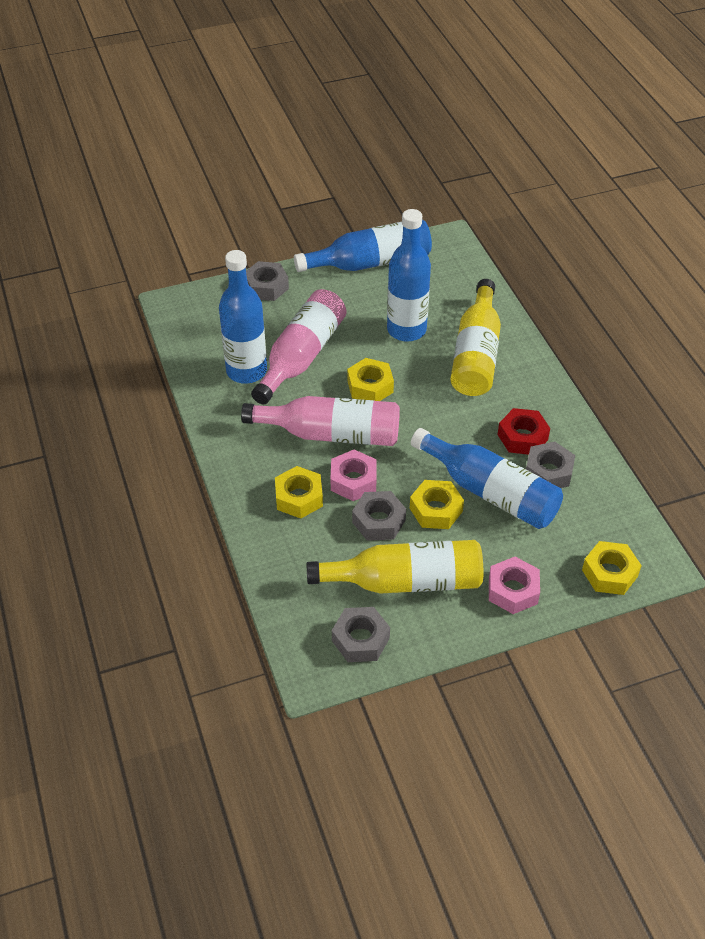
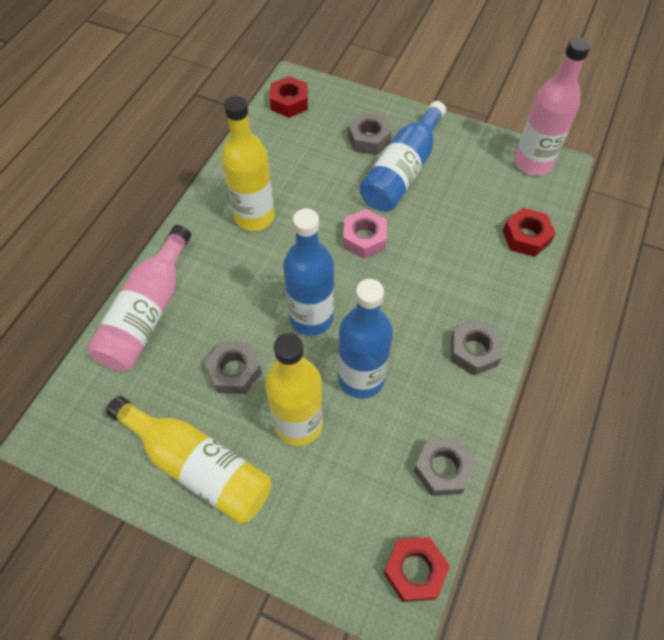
blue bottle: 4 -> 3
pink nut: 2 -> 1
red nut: 1 -> 3
yellow bottle: 2 -> 3
yellow nut: 4 -> 0

